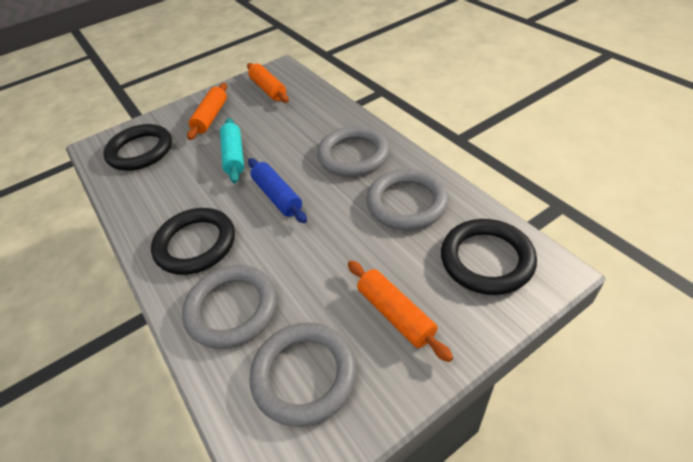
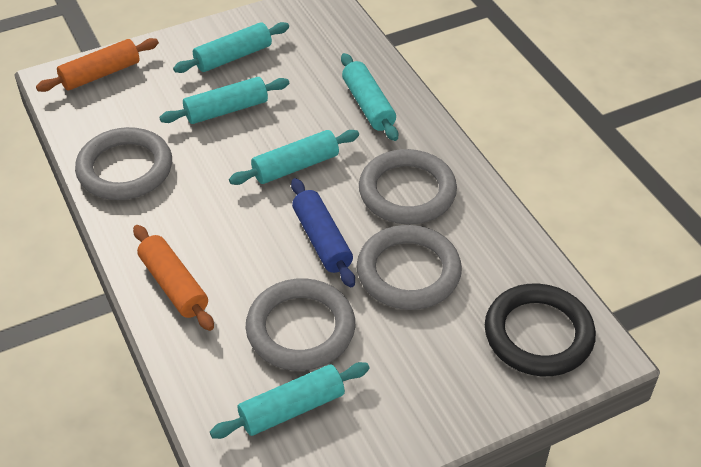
black ring: 3 -> 1
orange rolling pin: 3 -> 2
turquoise rolling pin: 1 -> 5

